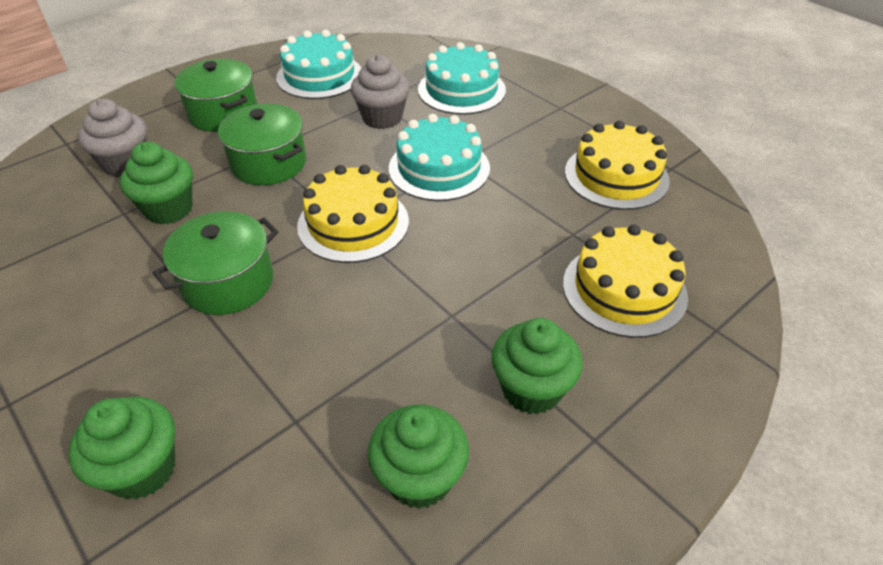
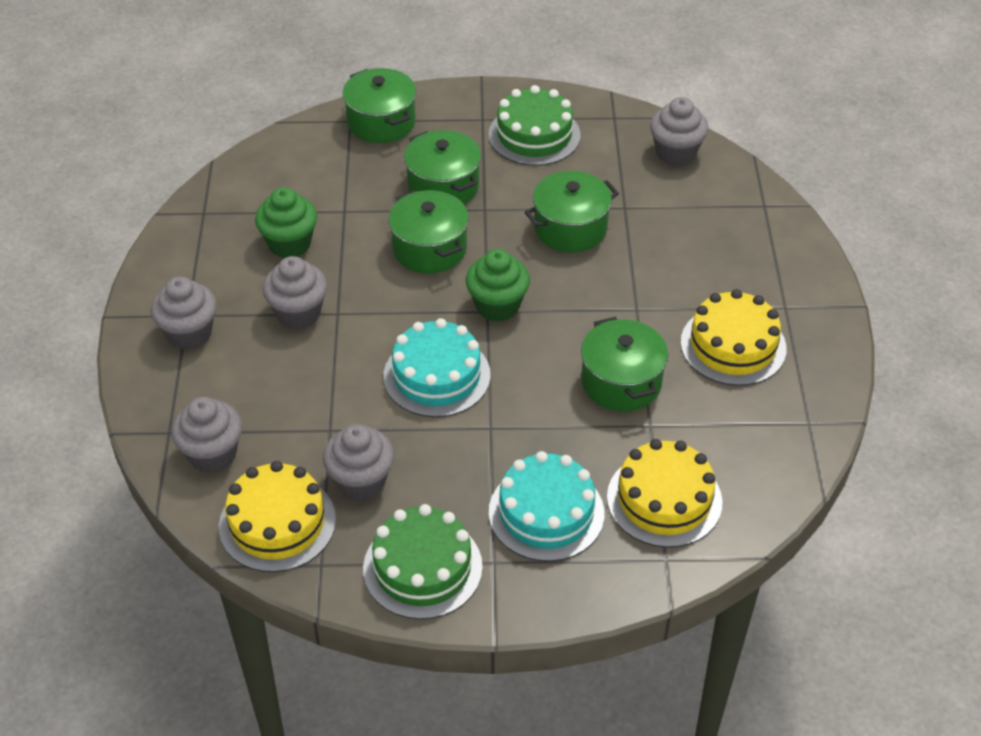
green cake: 0 -> 2
green cupcake: 4 -> 2
green pot: 3 -> 5
grey cupcake: 2 -> 5
turquoise cake: 3 -> 2

